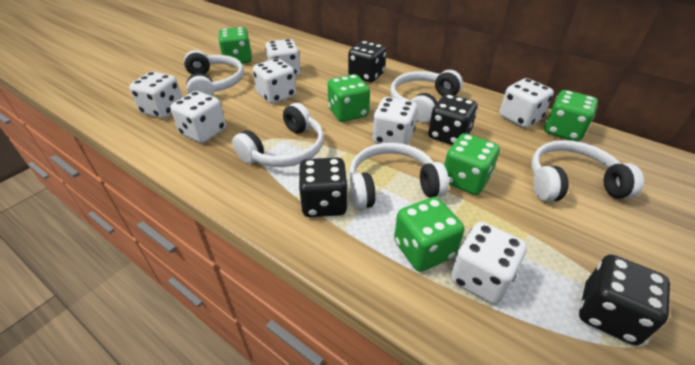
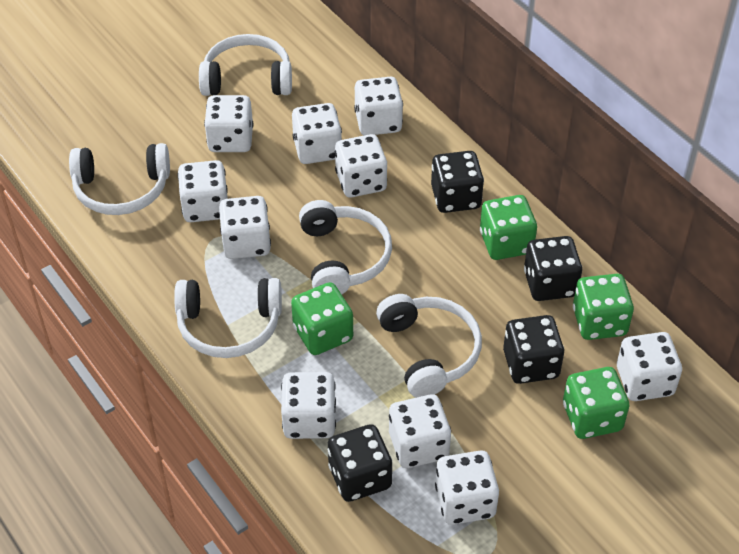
green dice: 5 -> 4
white dice: 7 -> 10

